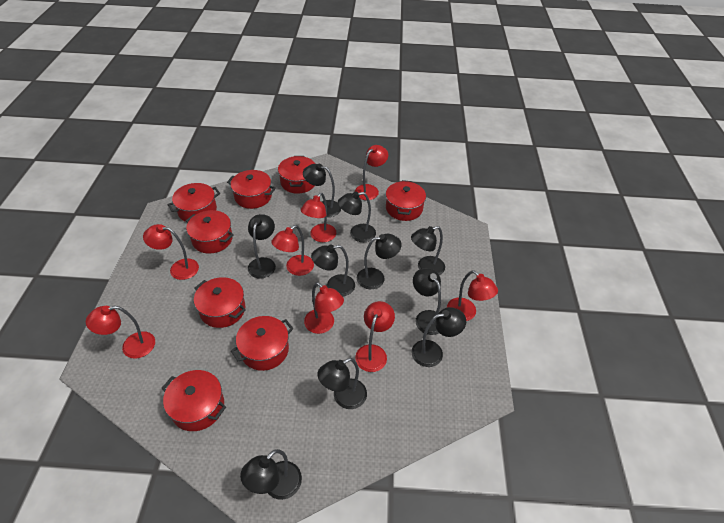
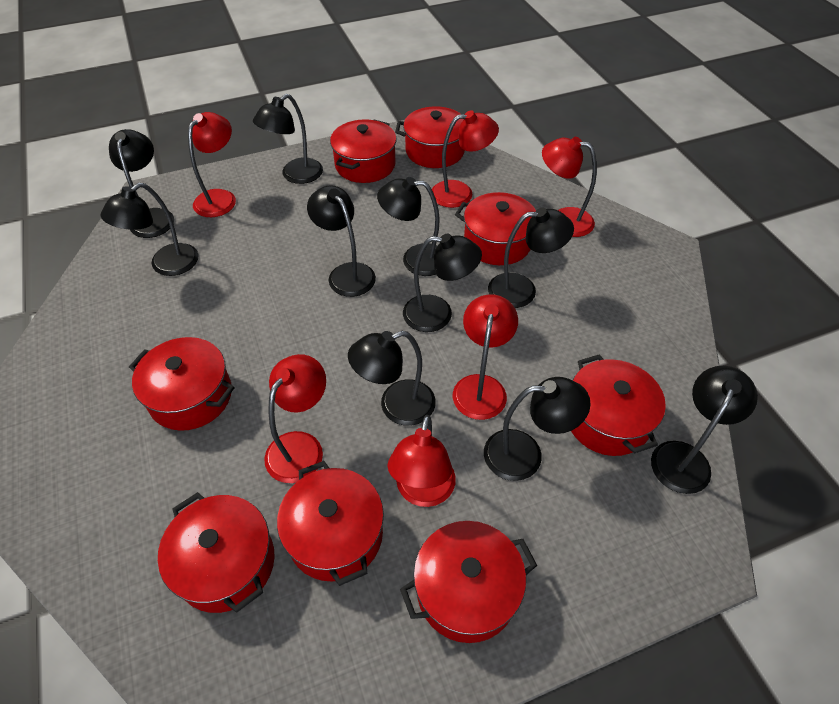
red lamp: 8 -> 6

